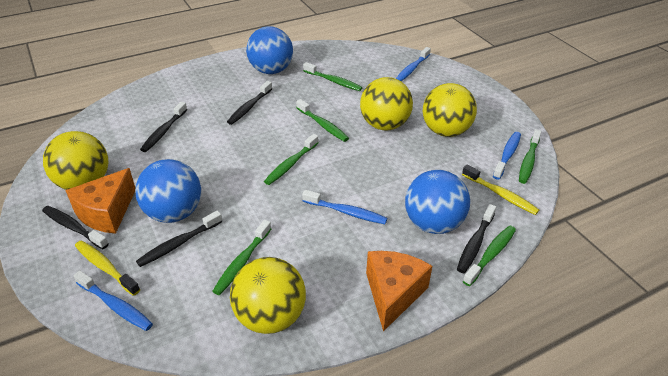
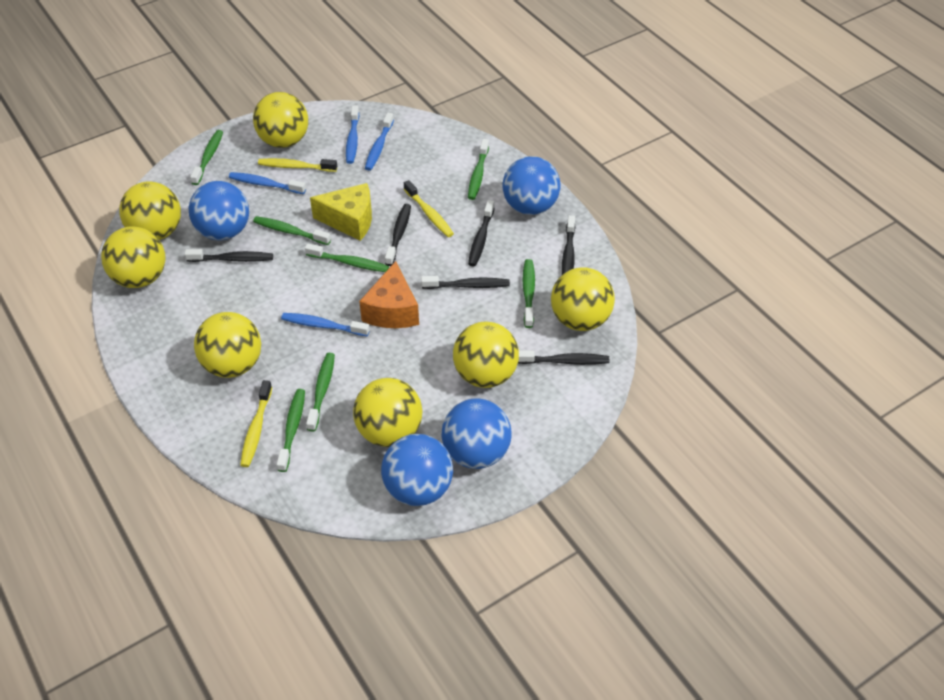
black toothbrush: 5 -> 6
blue ball: 3 -> 4
green toothbrush: 6 -> 7
orange cheese: 2 -> 1
yellow ball: 4 -> 7
yellow cheese: 0 -> 1
yellow toothbrush: 2 -> 3

